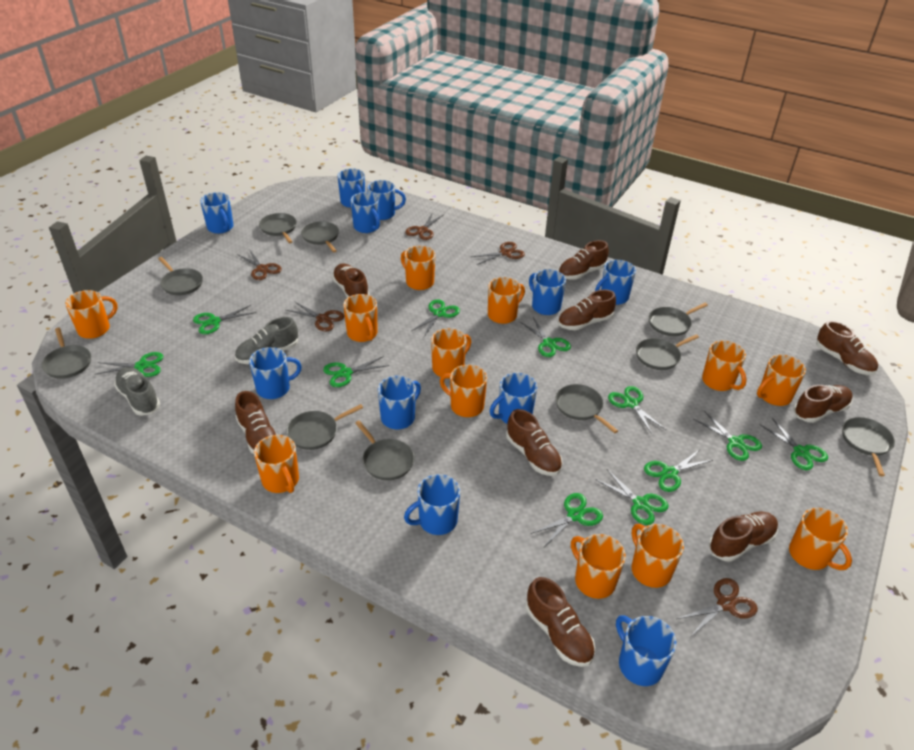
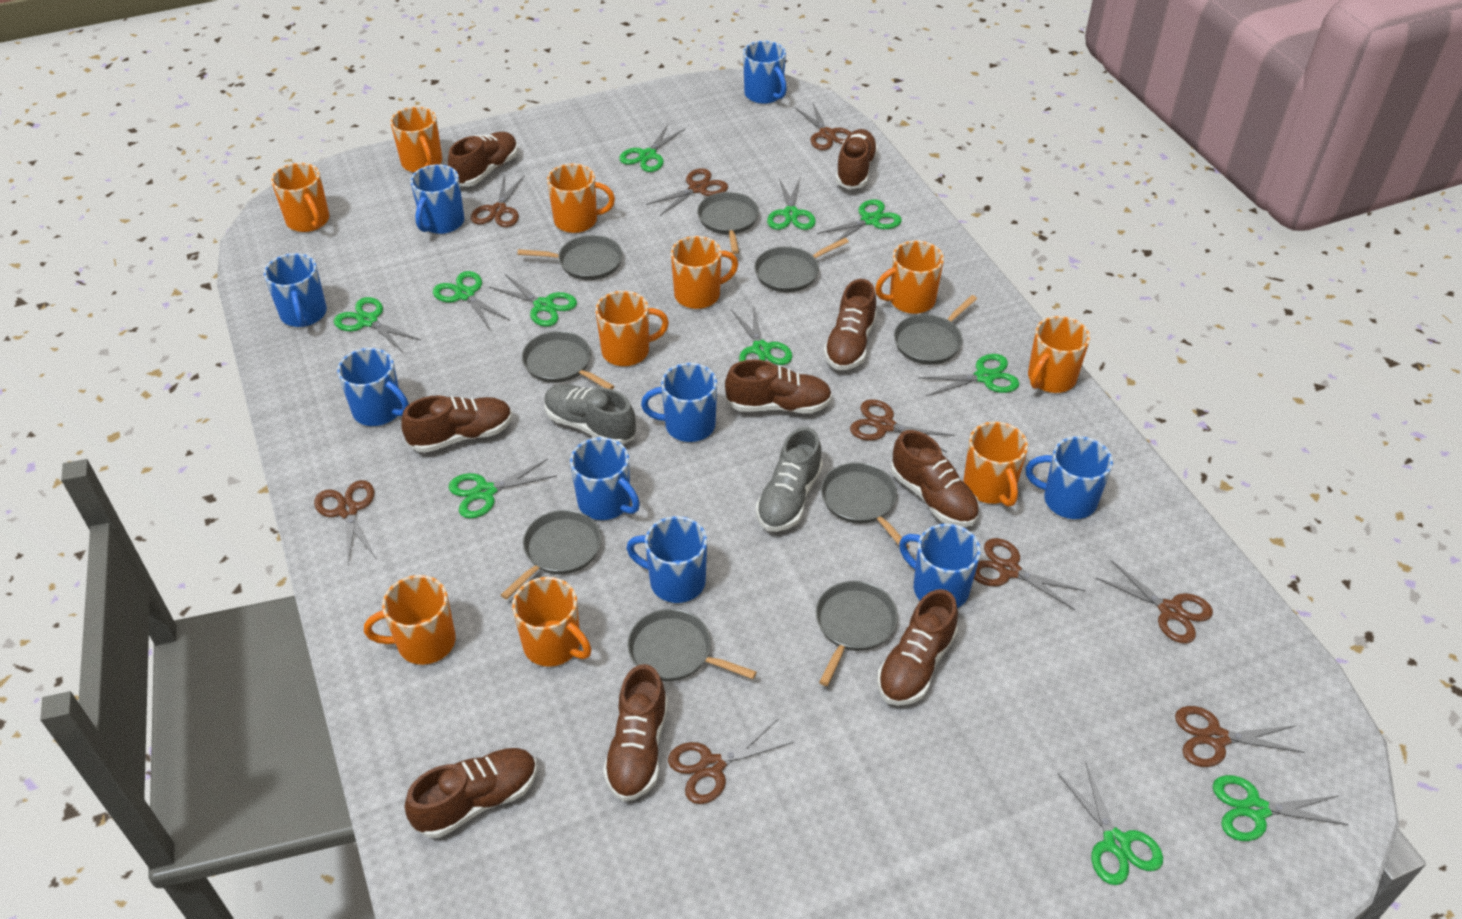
blue mug: 11 -> 9
brown scissors: 5 -> 9
grey pan: 10 -> 9
orange mug: 12 -> 10

